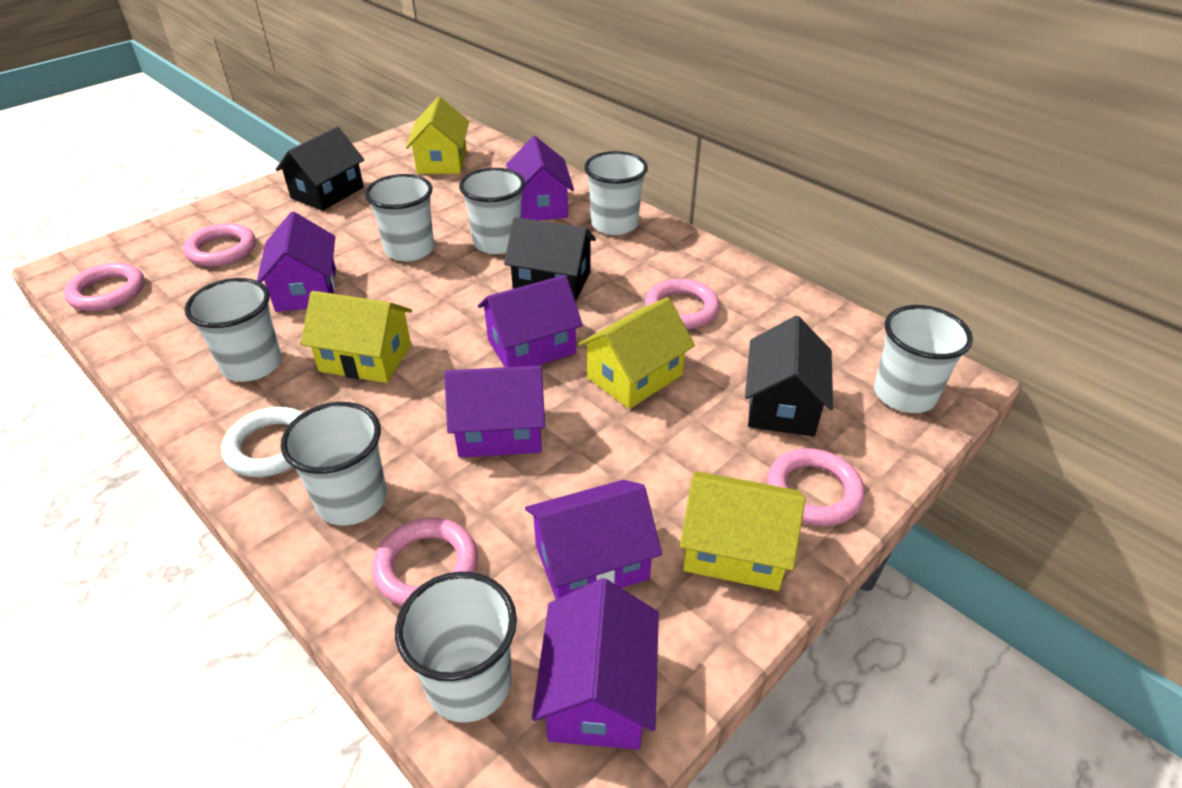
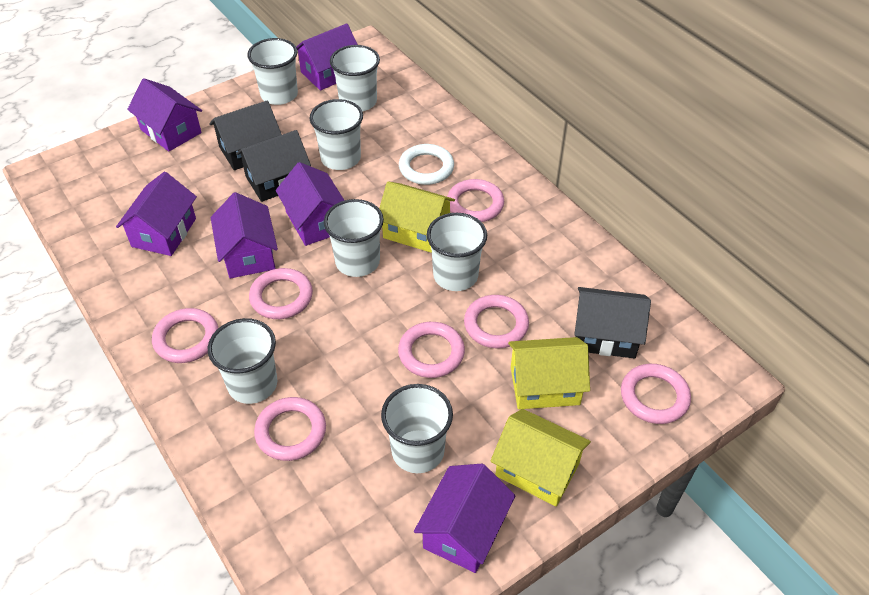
pink ring: 5 -> 7
yellow house: 4 -> 3

